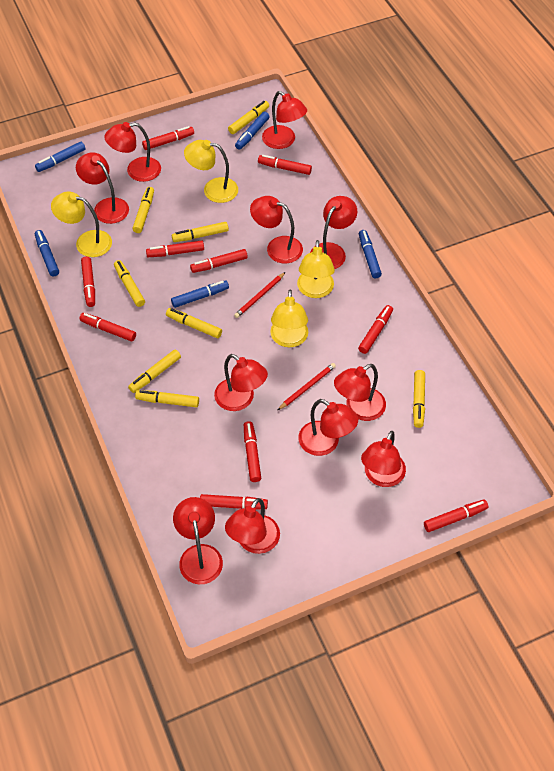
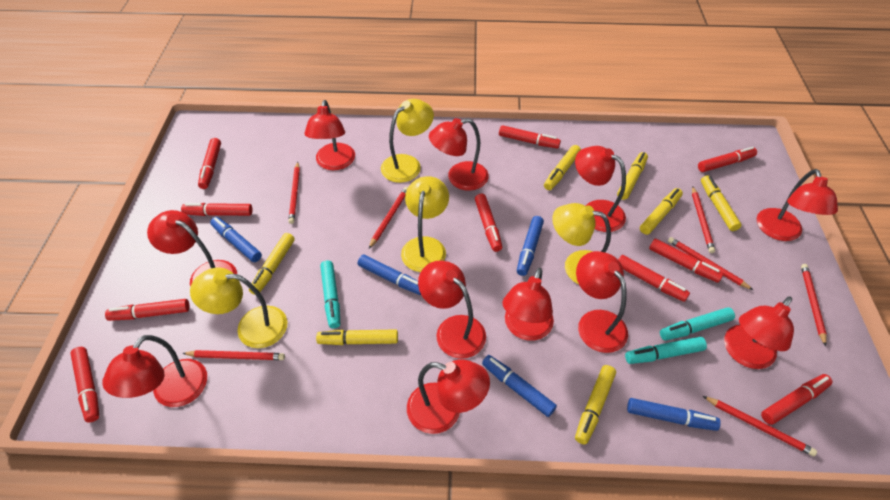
red pencil: 2 -> 7
turquoise marker: 0 -> 3
yellow marker: 8 -> 7

